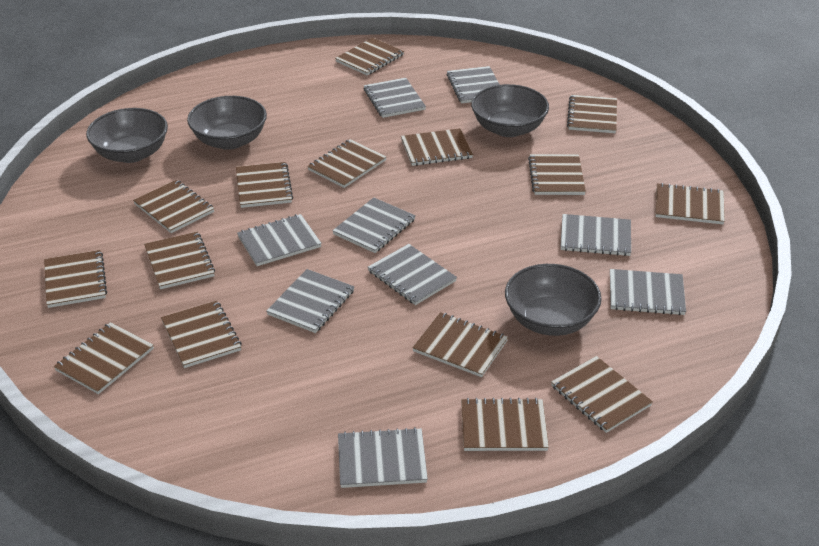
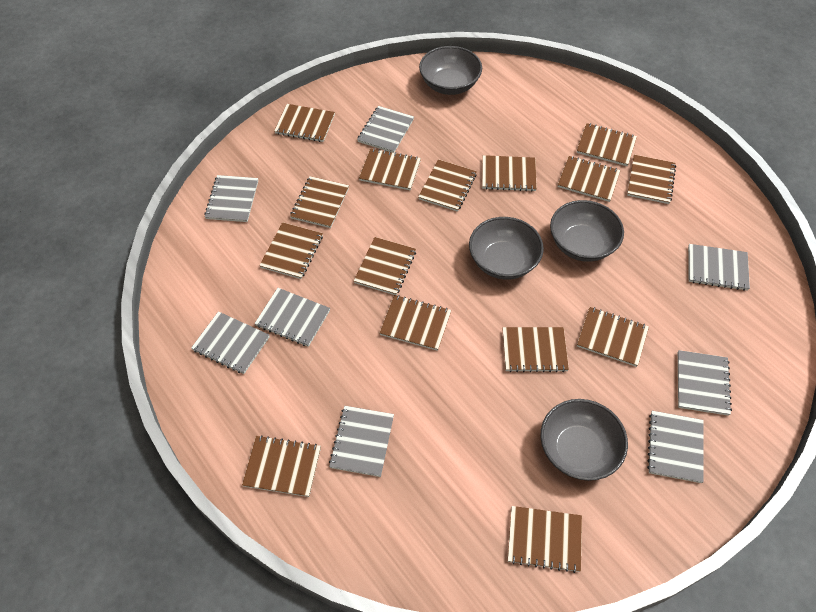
grey notebook: 9 -> 8

